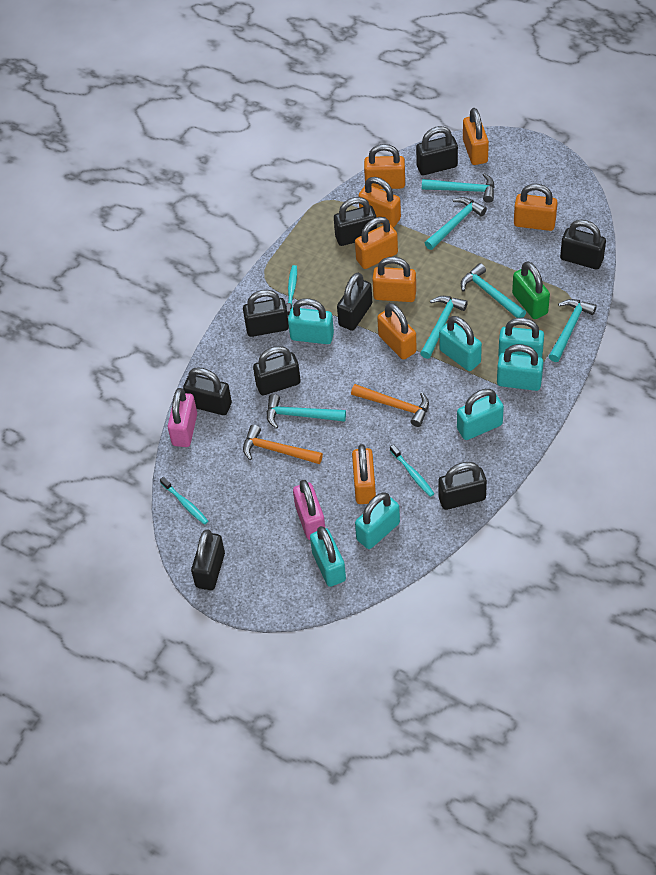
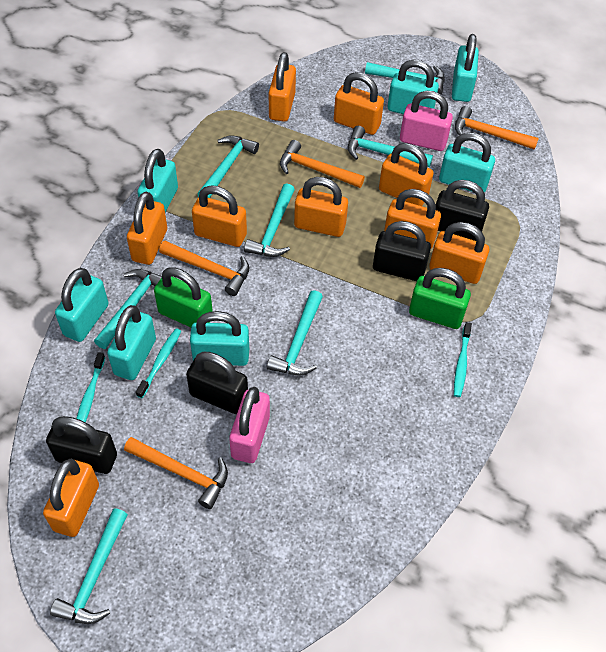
black padlock: 9 -> 4
green padlock: 1 -> 2
orange hammer: 2 -> 4
orange padlock: 8 -> 9
turquoise hammer: 6 -> 7

